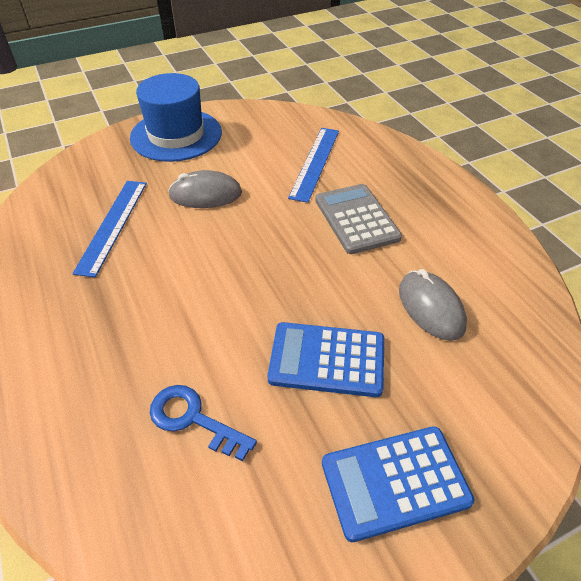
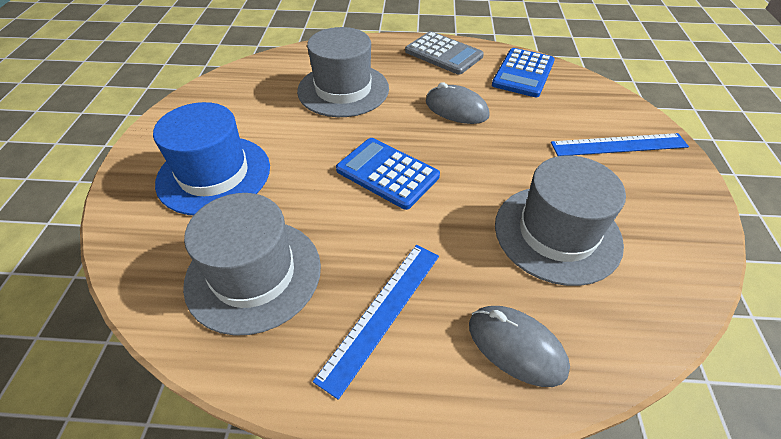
blue key: 1 -> 0
grey hat: 0 -> 3

